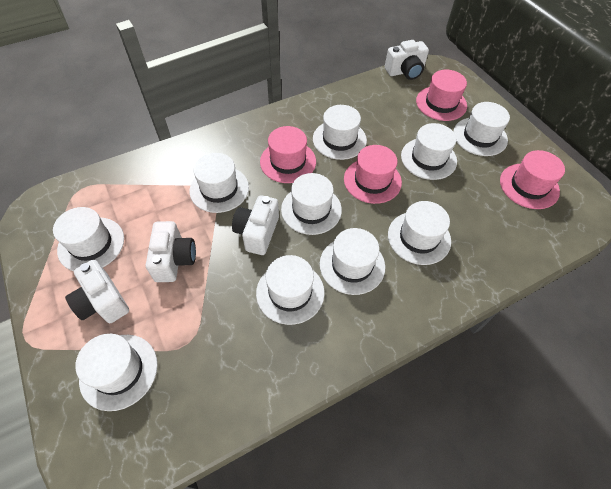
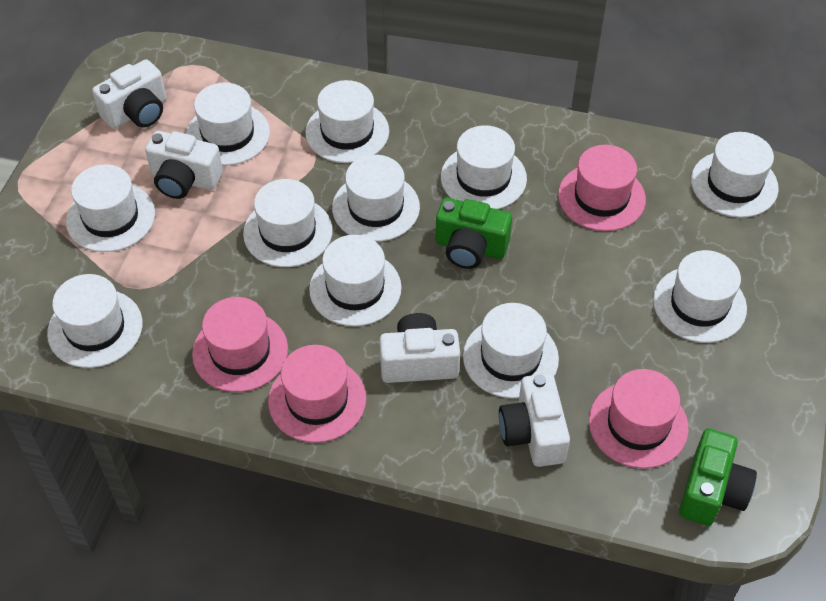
green camera: 0 -> 2
white hat: 10 -> 11

